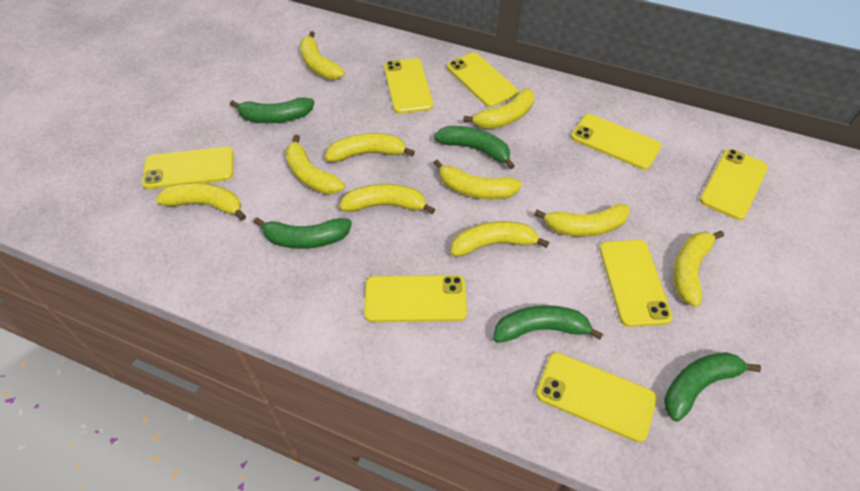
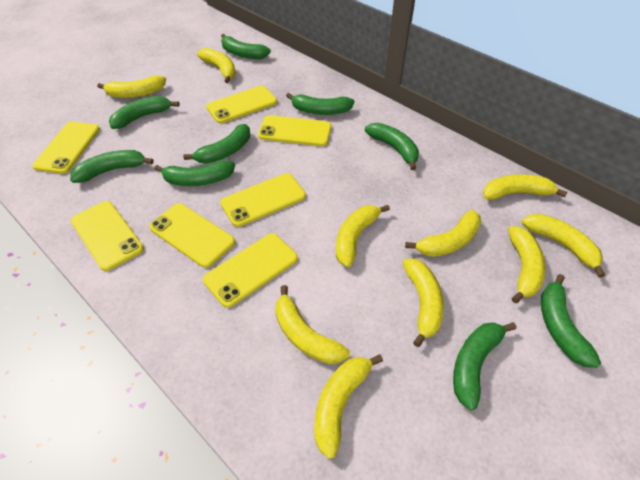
green banana: 5 -> 9
yellow phone: 8 -> 7

